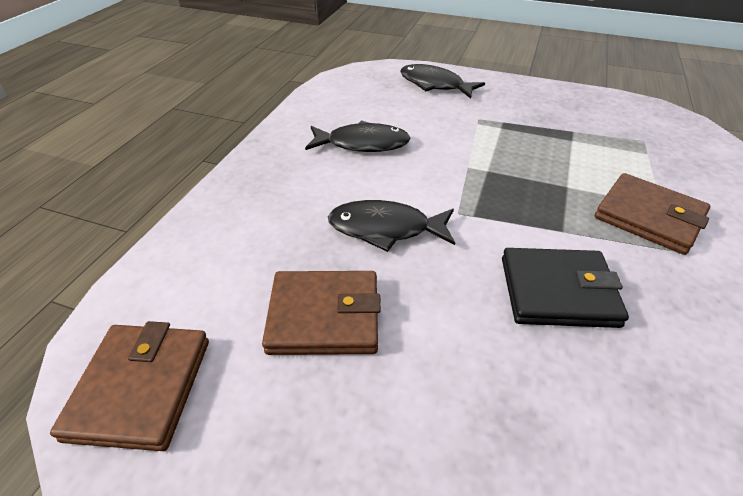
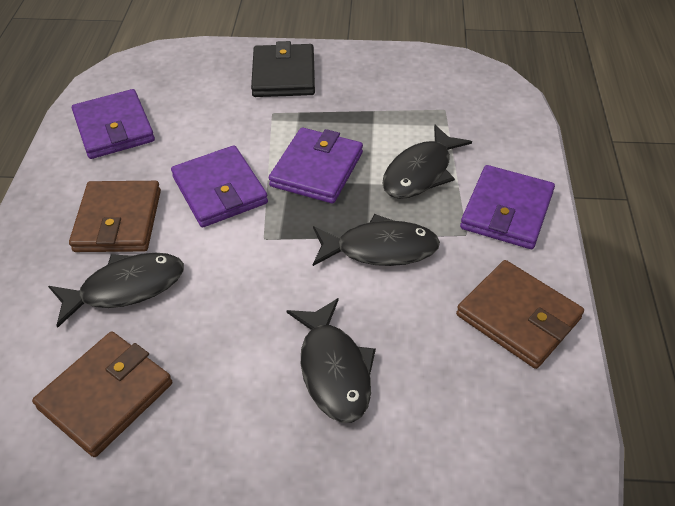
black fish: 3 -> 4
purple wallet: 0 -> 4

